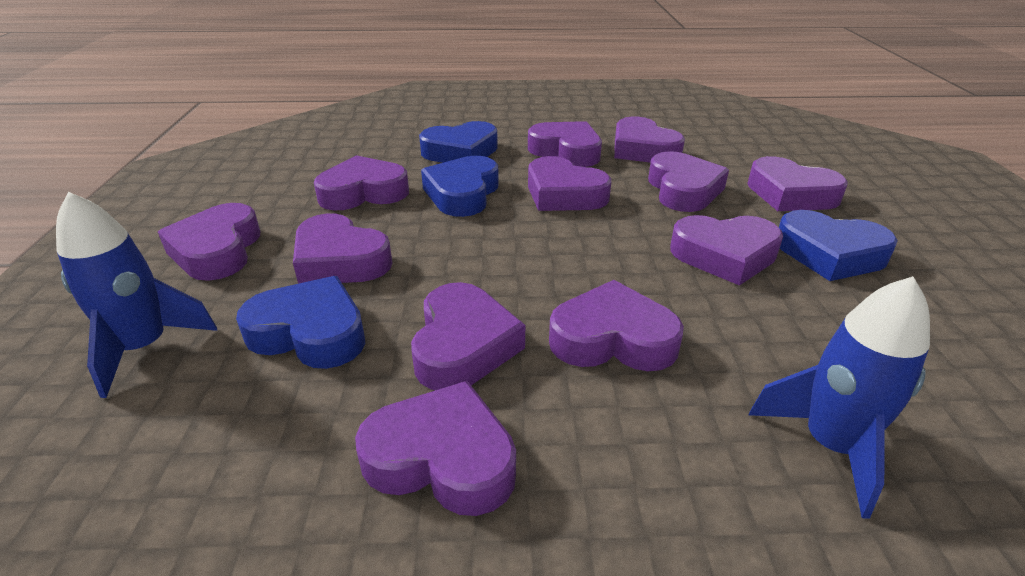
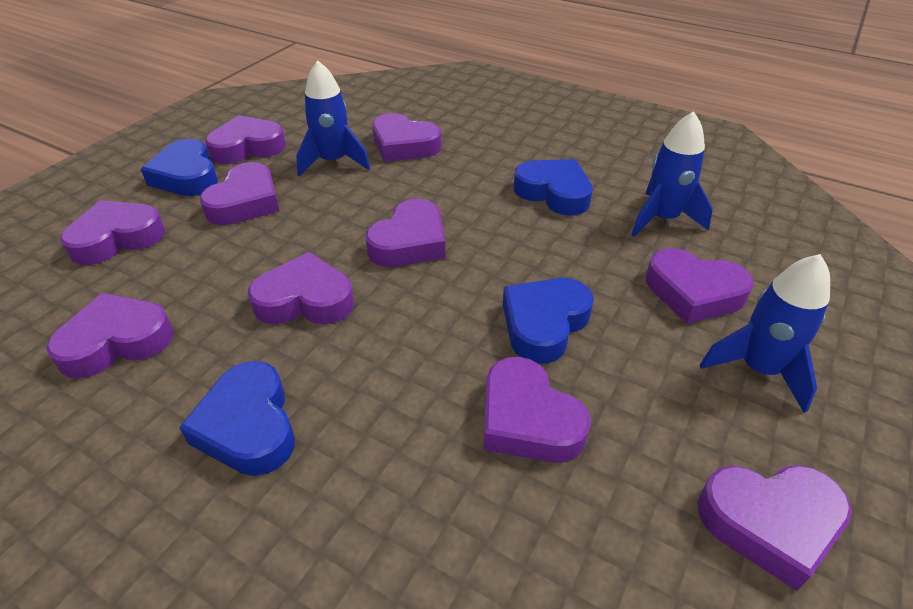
blue rocket: 2 -> 3
purple heart: 12 -> 10

